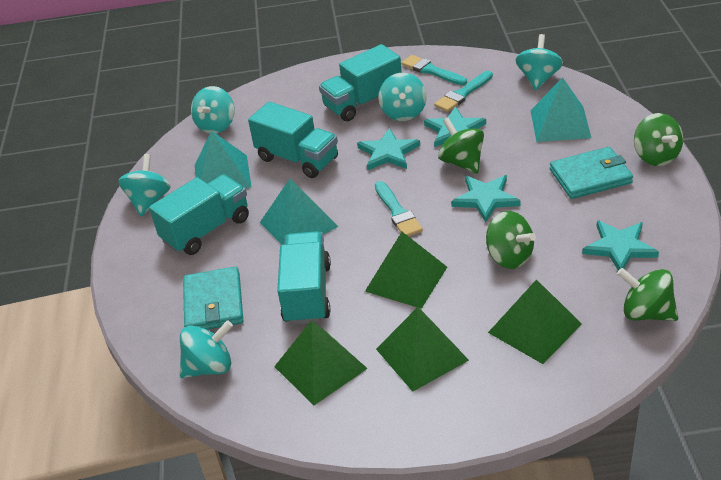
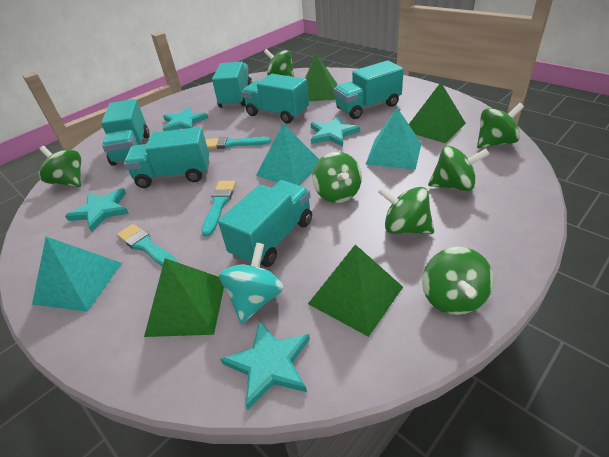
green spinning top: 4 -> 7
turquoise spinning top: 5 -> 1
turquoise truck: 4 -> 6
turquoise wallet: 2 -> 0

